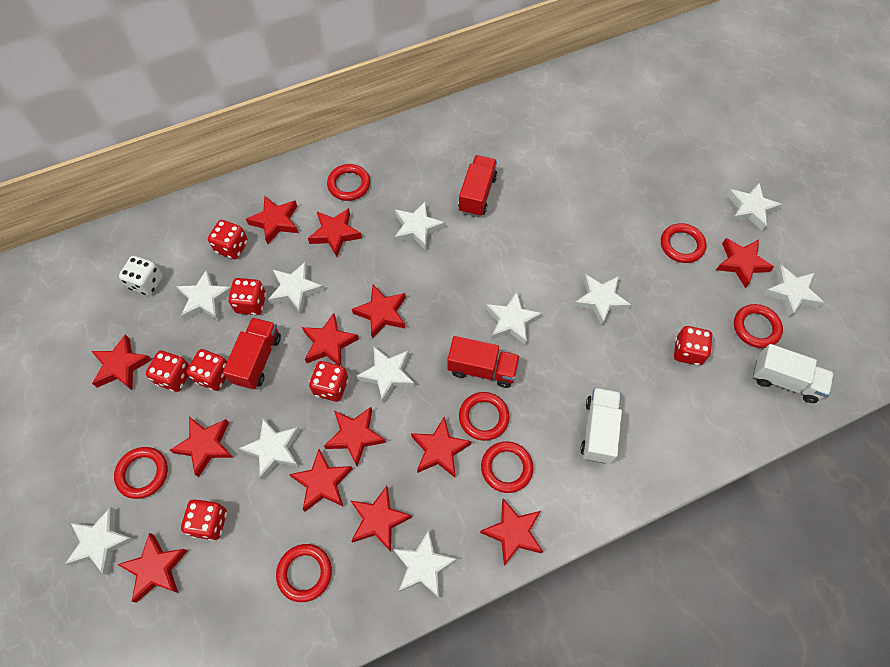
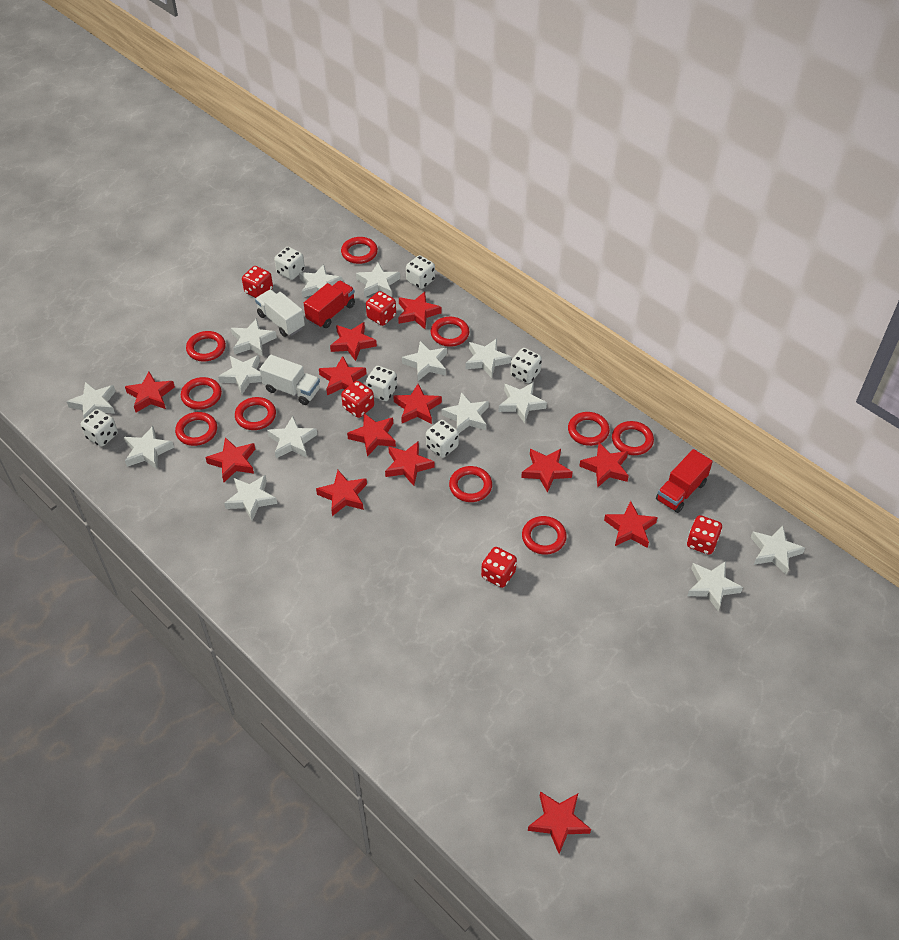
red dice: 7 -> 5
red ring: 7 -> 10
red truck: 3 -> 2
white dice: 1 -> 6
white star: 11 -> 14

